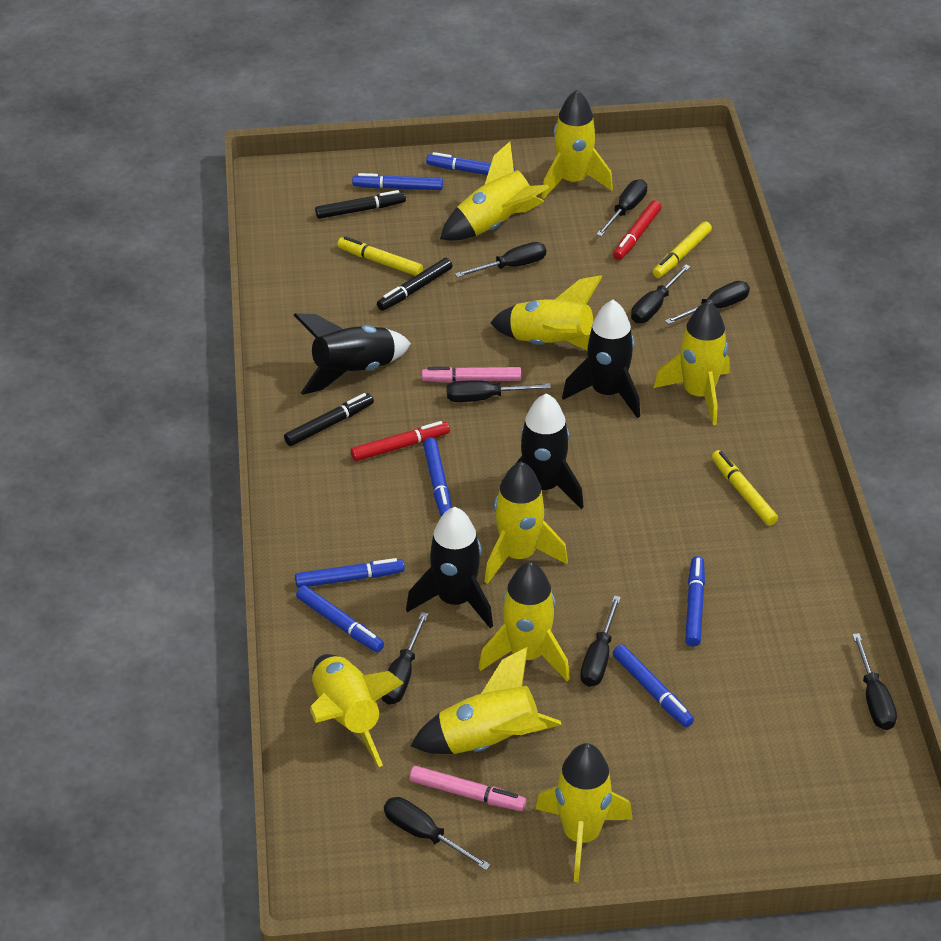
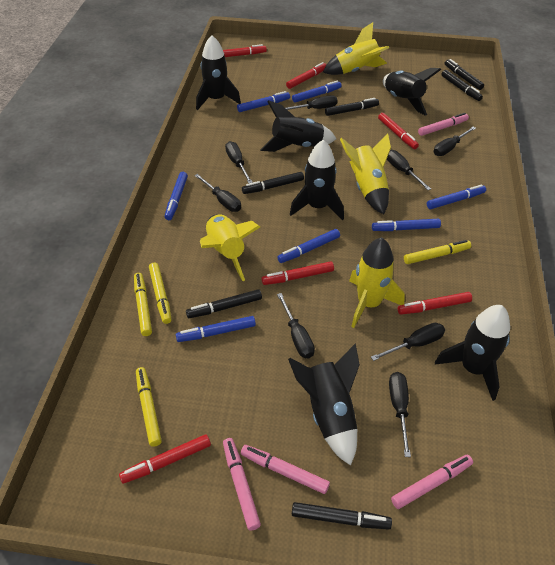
black marker: 3 -> 6
black rocket: 4 -> 6
black screwdriver: 9 -> 8
pink marker: 2 -> 4
red marker: 2 -> 6
yellow marker: 3 -> 4
yellow rocket: 9 -> 4

